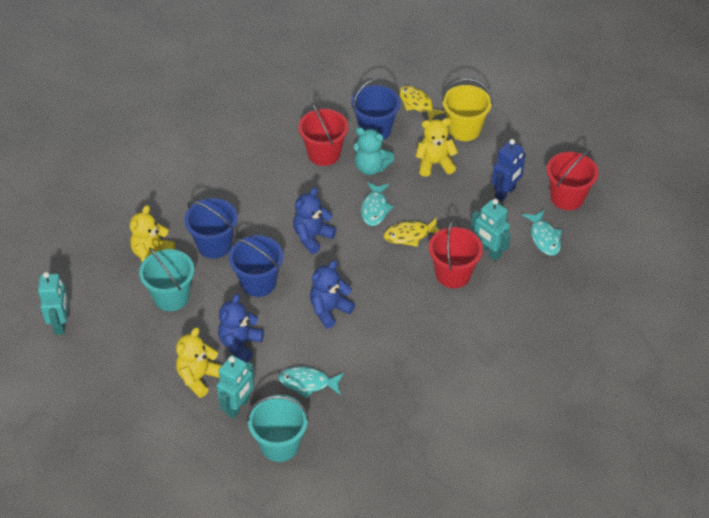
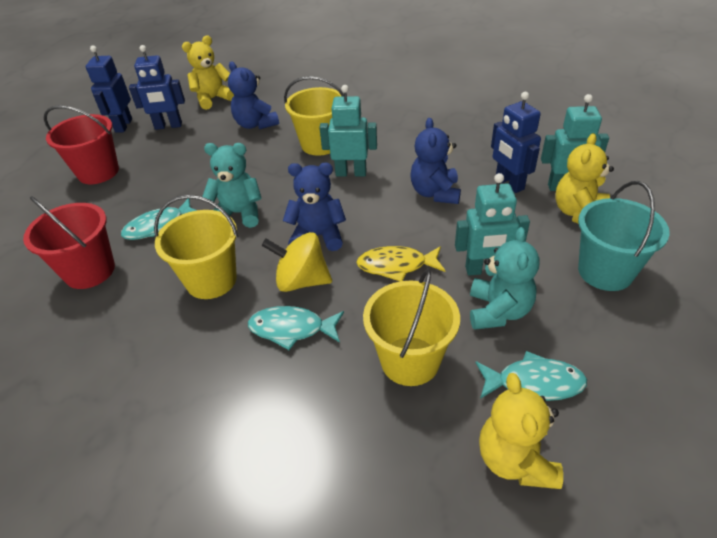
blue bucket: 3 -> 0
blue robot: 1 -> 3
red bucket: 3 -> 2
turquoise bucket: 2 -> 1
turquoise teddy bear: 1 -> 2
yellow bucket: 1 -> 3
yellow fish: 2 -> 1
yellow spinning top: 0 -> 1

